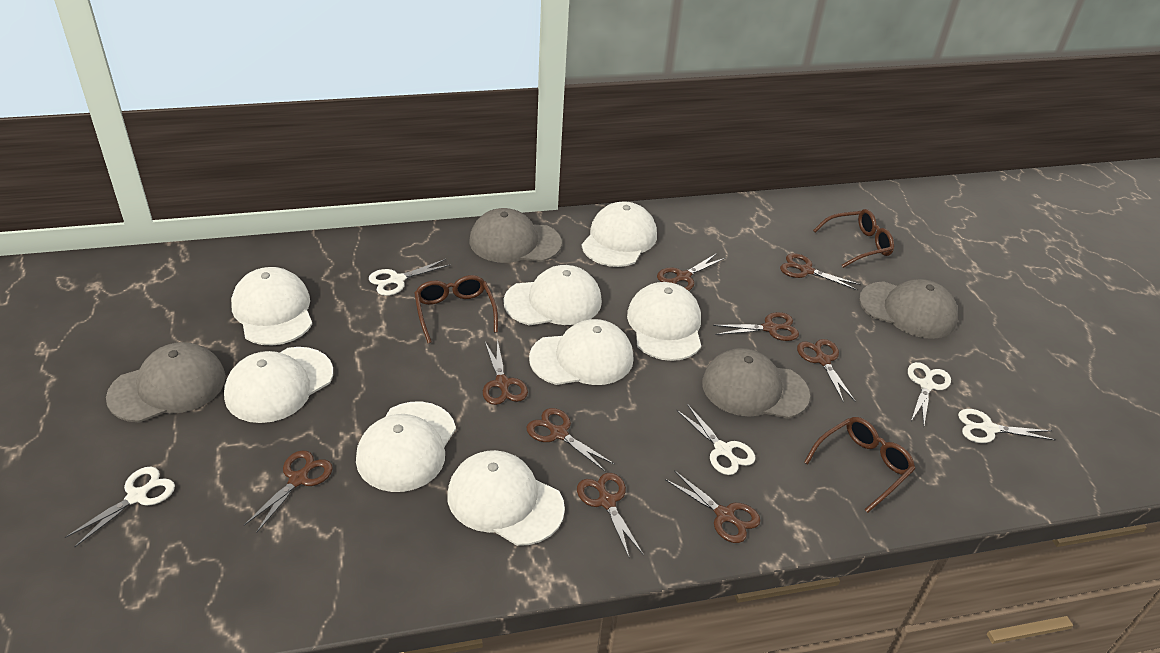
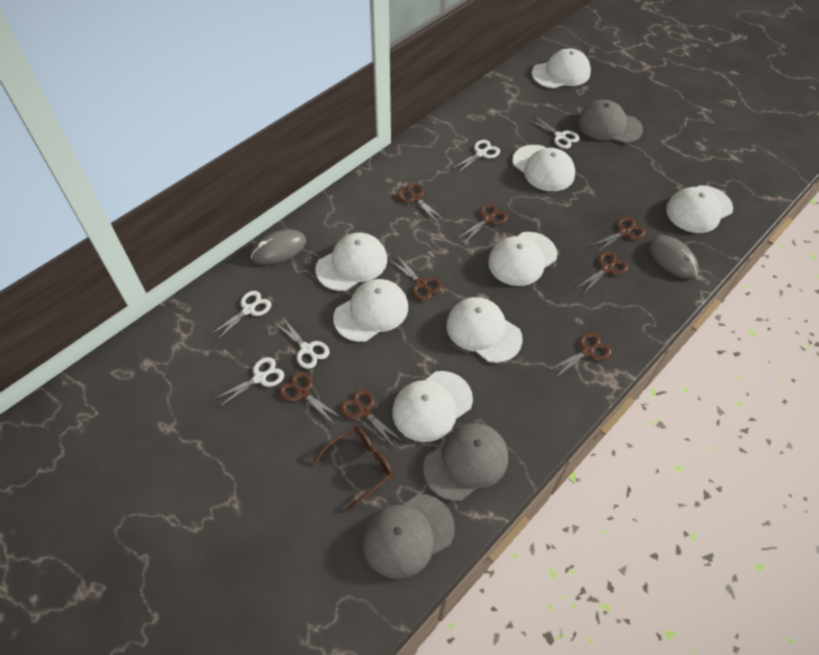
brown glasses: 3 -> 1
brown scissors: 9 -> 8
grey cap: 4 -> 3
grey mouse: 0 -> 2

